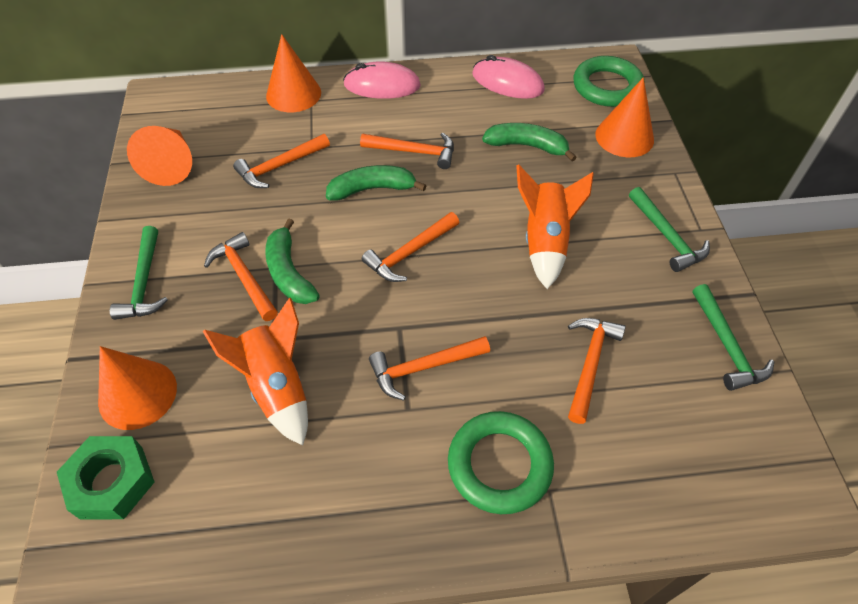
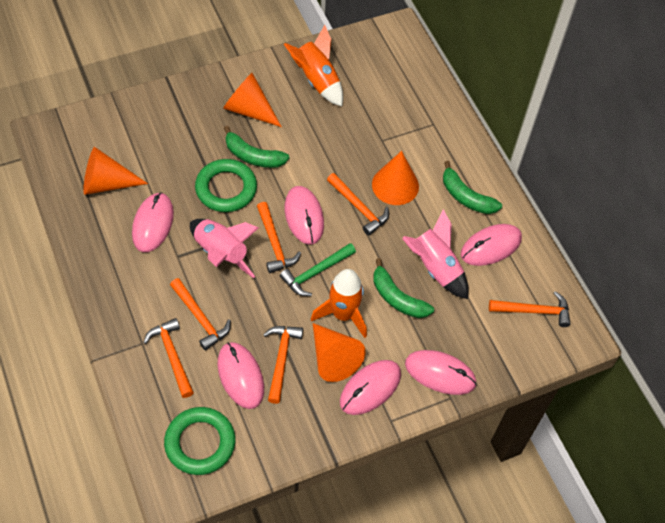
green hammer: 3 -> 1
green nut: 1 -> 0
pink mouse: 2 -> 6
pink rocket: 0 -> 2

